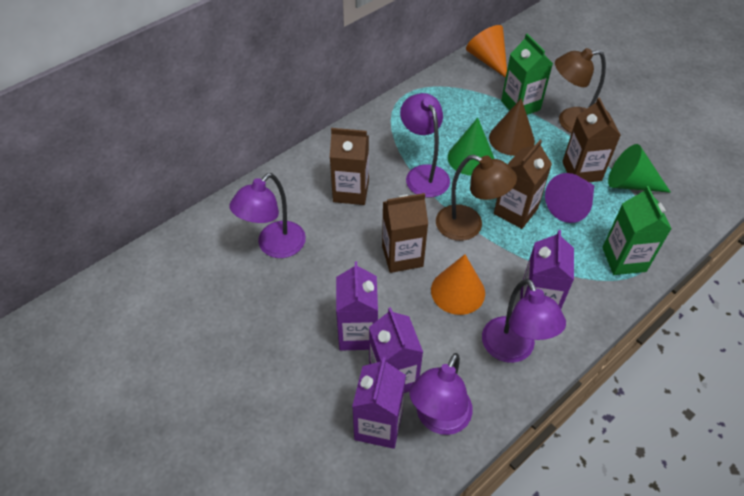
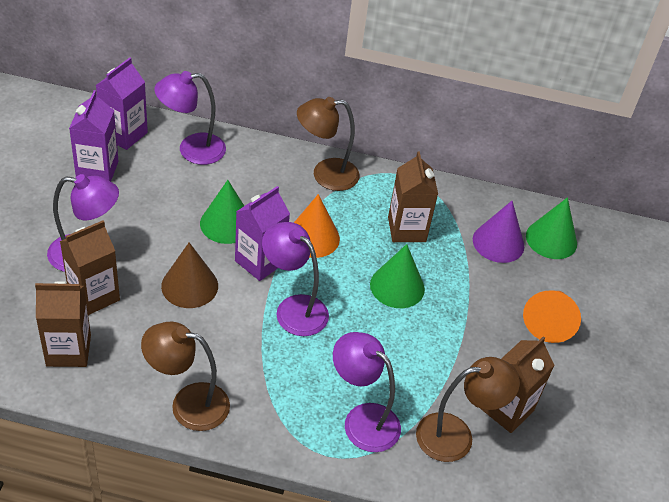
brown lamp: 2 -> 3
green carton: 2 -> 0
green cone: 2 -> 3
purple carton: 4 -> 3

